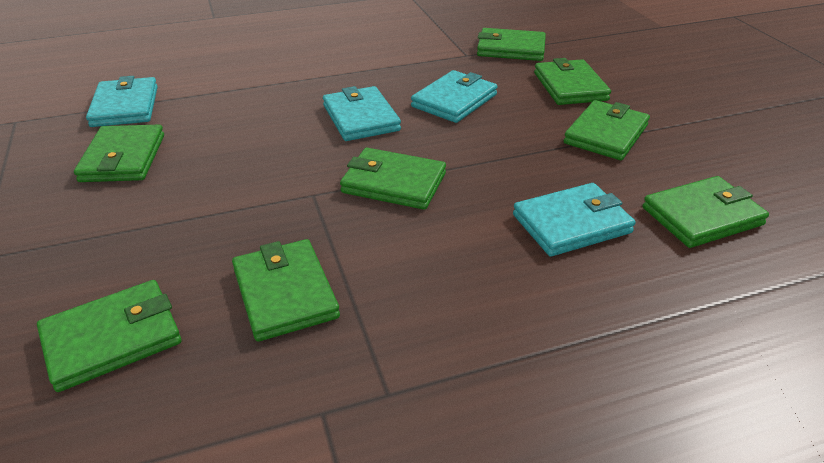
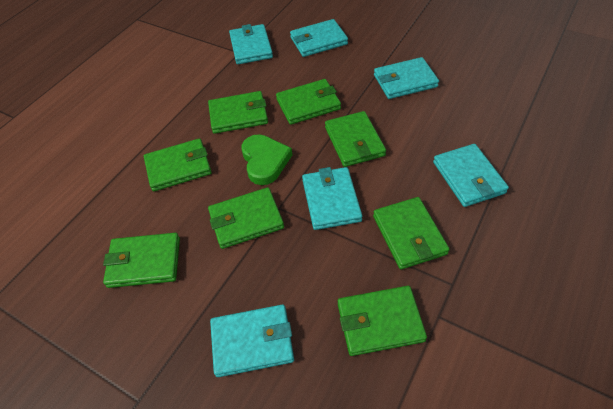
green heart: 0 -> 1
turquoise wallet: 4 -> 6

